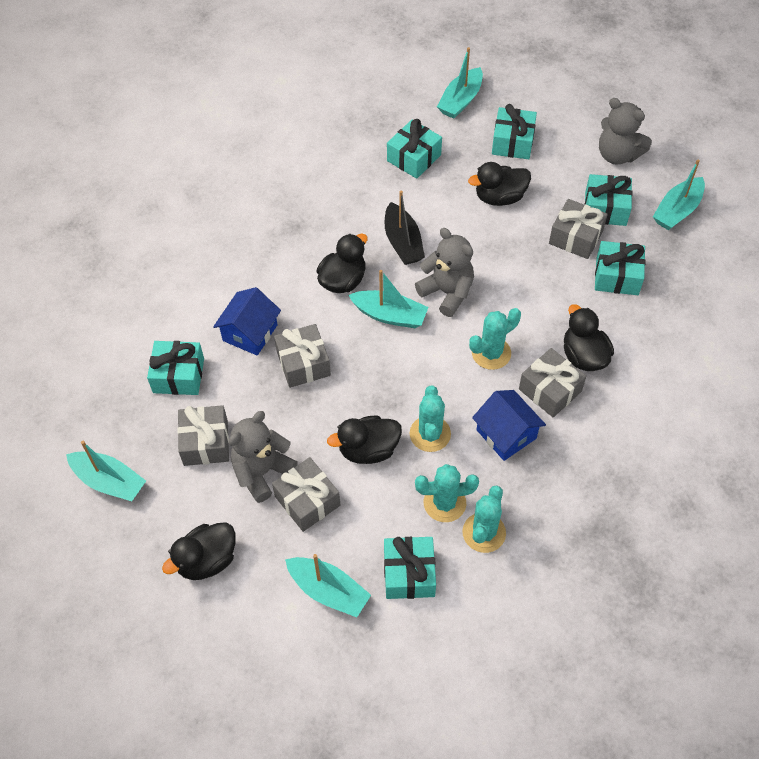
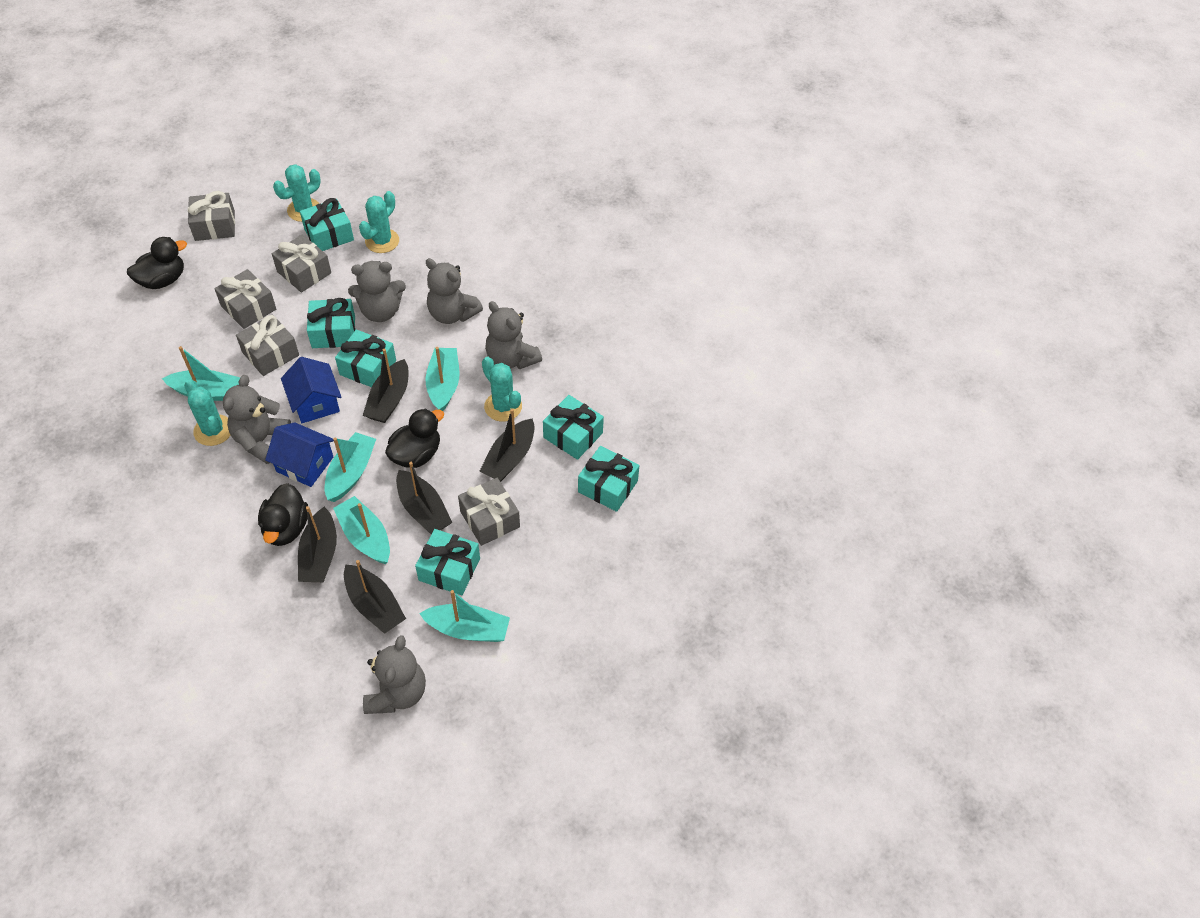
black boat: 1 -> 5
black duck: 5 -> 3
grey teddy bear: 3 -> 5

